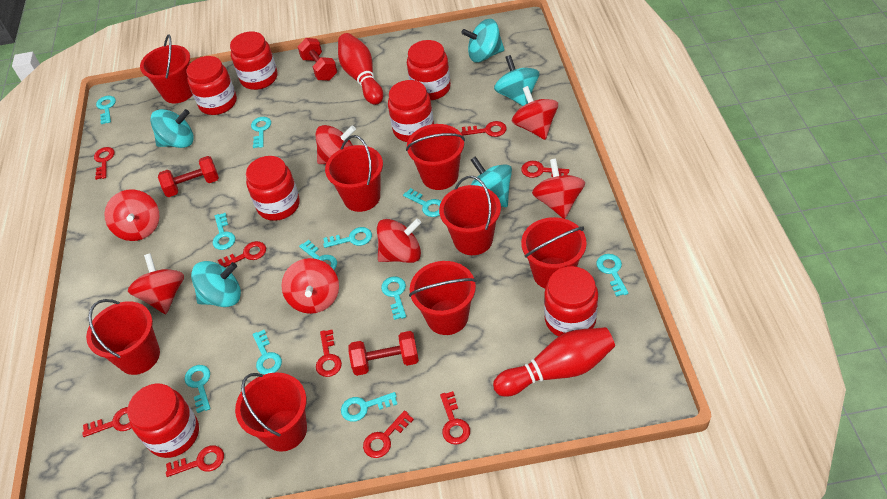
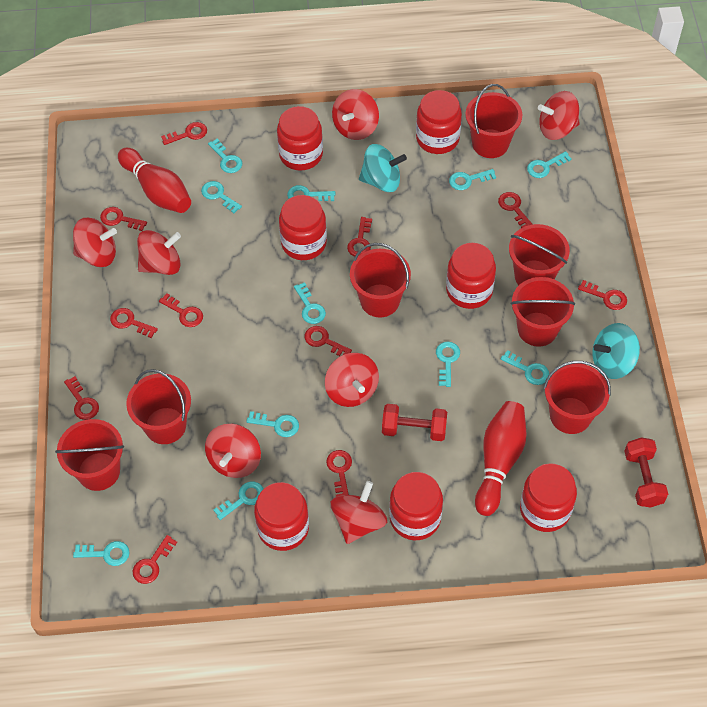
red bucket: 8 -> 7
red dumbbell: 3 -> 2
red key: 9 -> 11
turquoise spinning top: 5 -> 2

